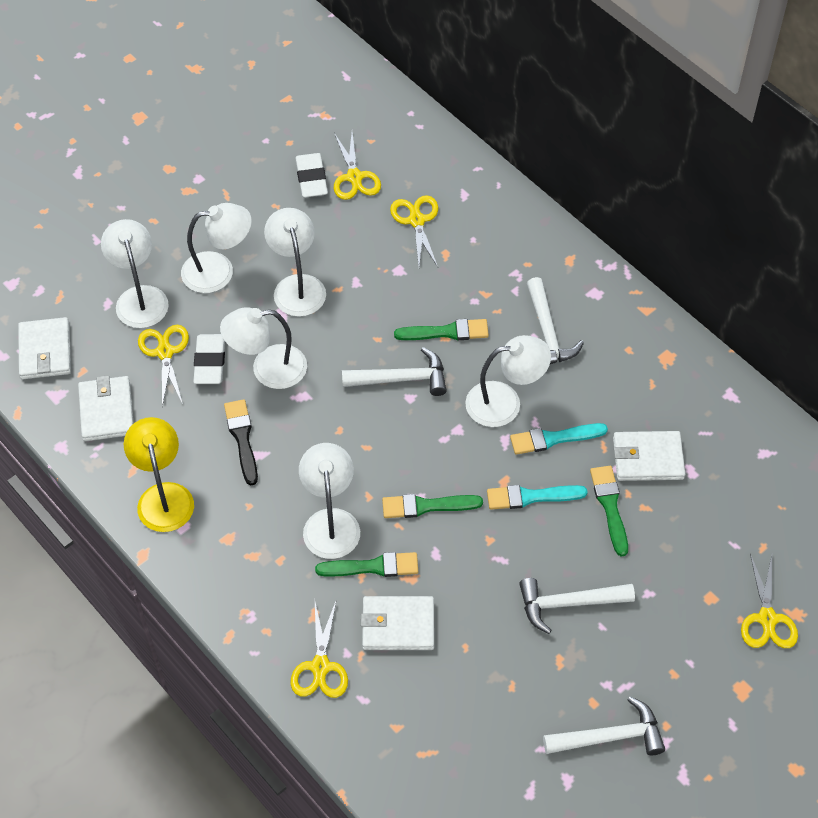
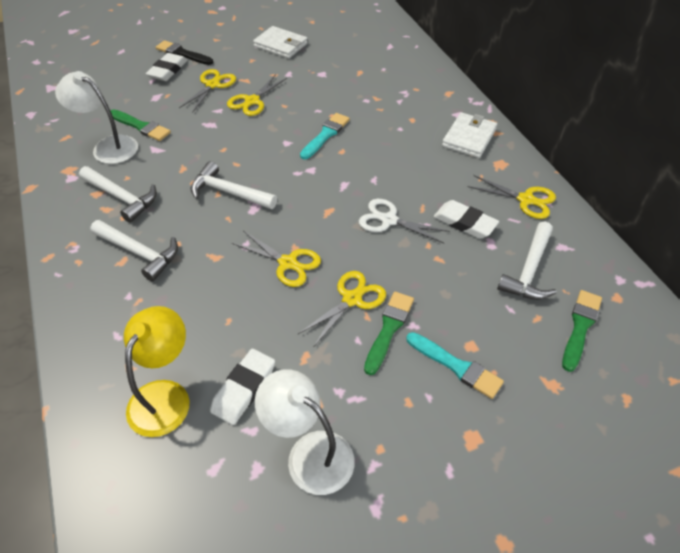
green brush: 4 -> 3
white eraser: 2 -> 3
white lamp: 6 -> 2
white scissors: 0 -> 1
white wallet: 4 -> 2

